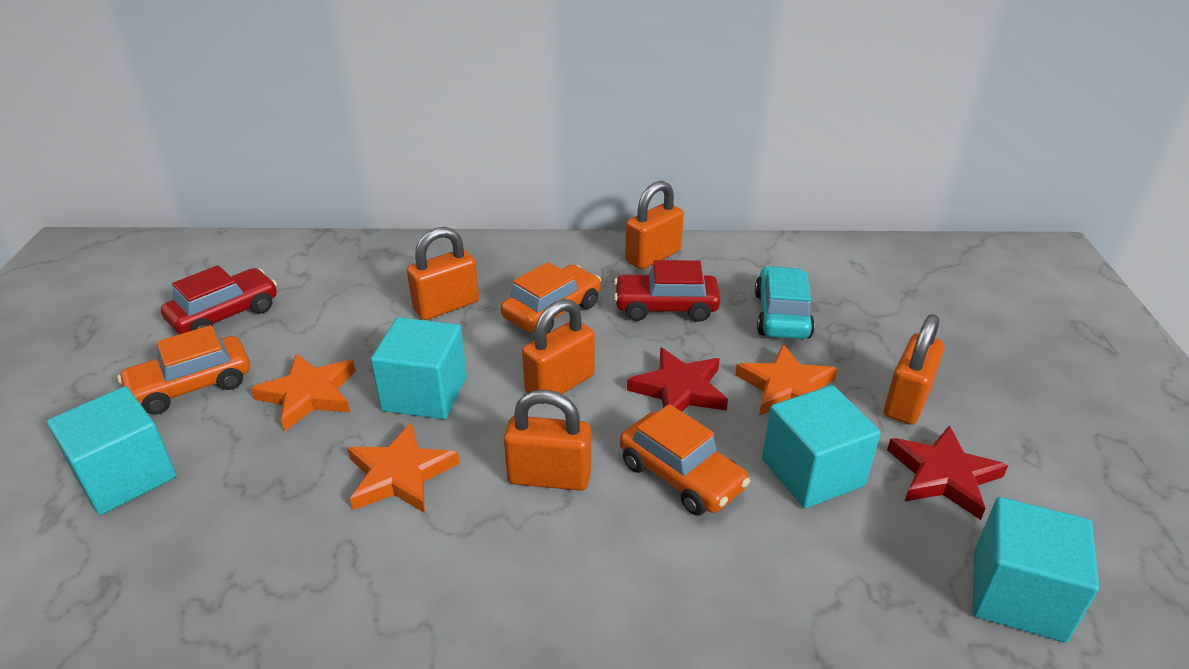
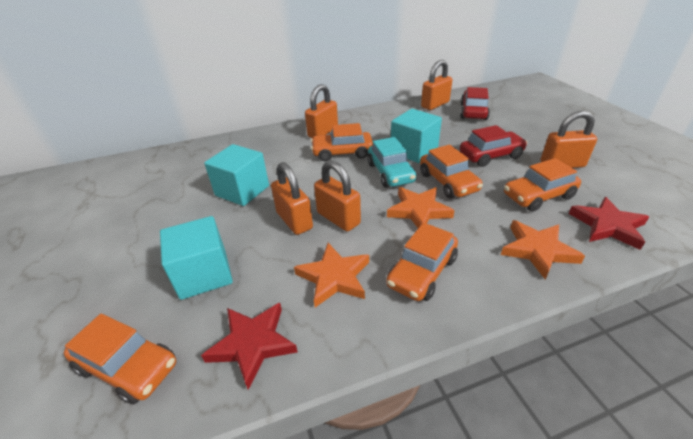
orange car: 3 -> 5
turquoise cube: 4 -> 3

